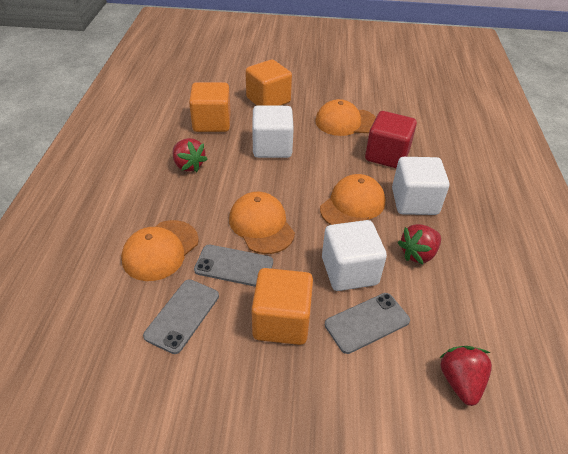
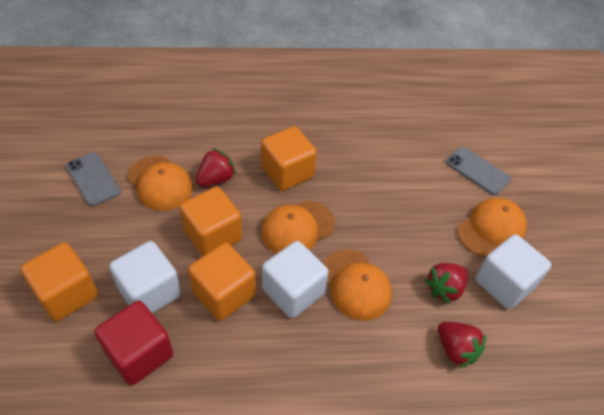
grey phone: 3 -> 2
orange cube: 3 -> 4

